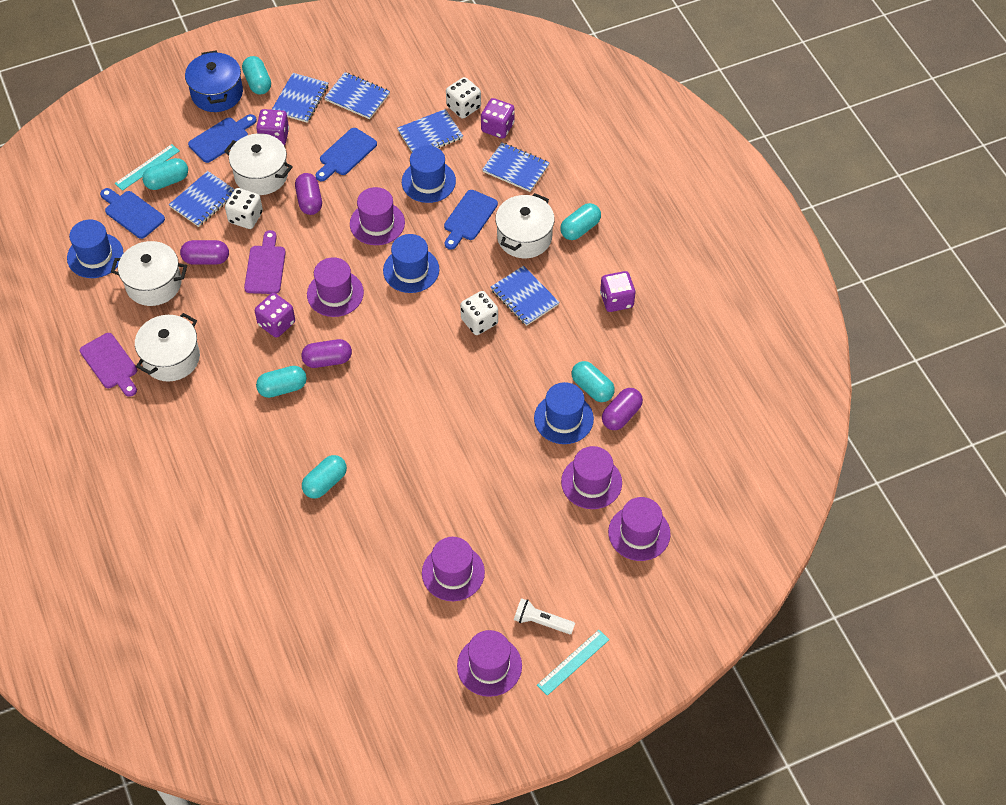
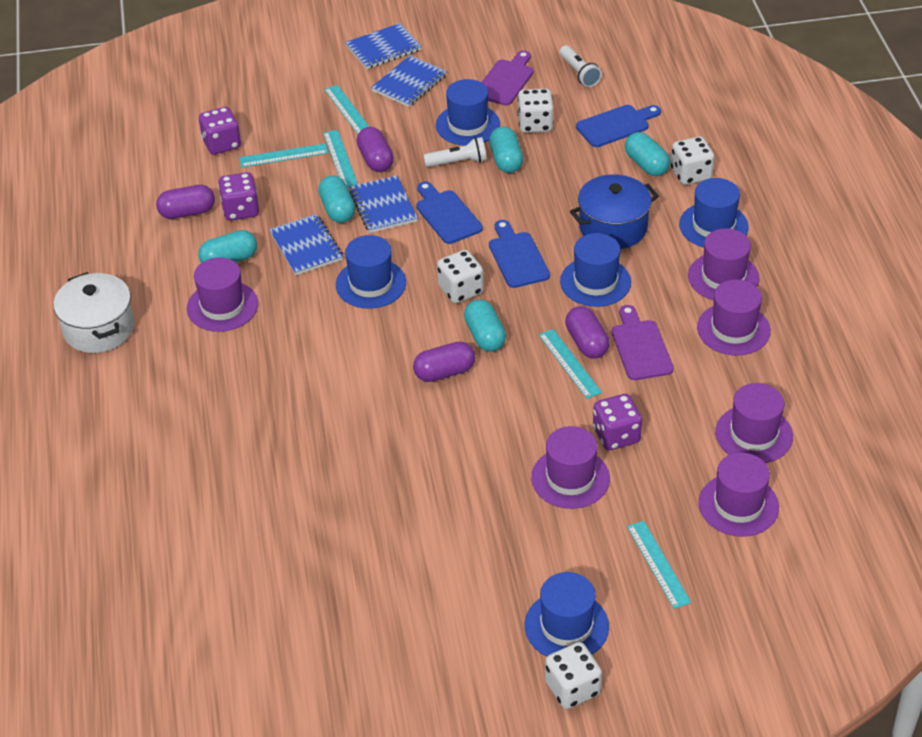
blue cutting board: 4 -> 3
blue hat: 4 -> 5
blue notebook: 6 -> 4
purple dice: 4 -> 3
turquoise capsule: 6 -> 5
turquoise ruler: 2 -> 5
white dice: 3 -> 4
white flashlight: 1 -> 2
white pot: 4 -> 1

